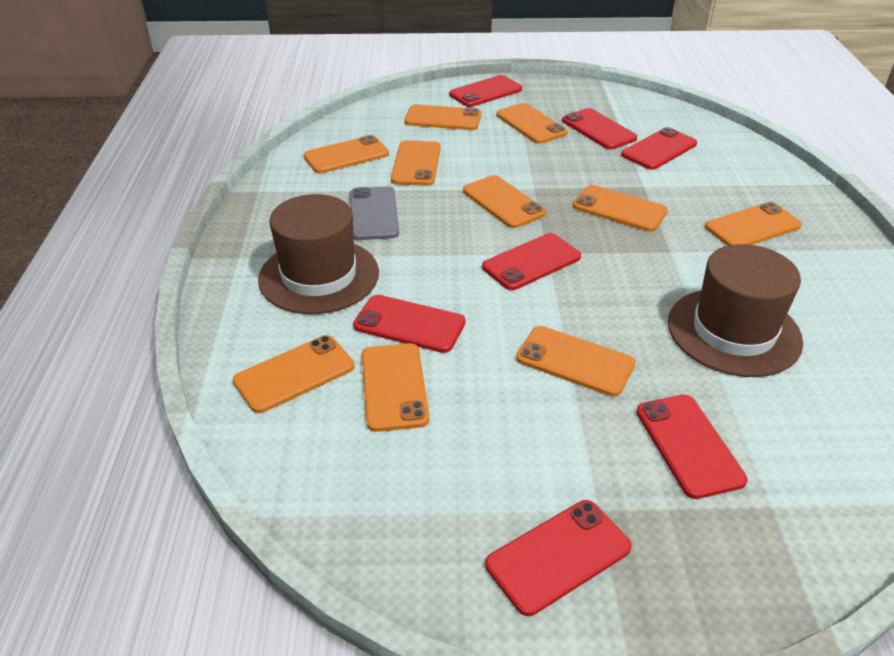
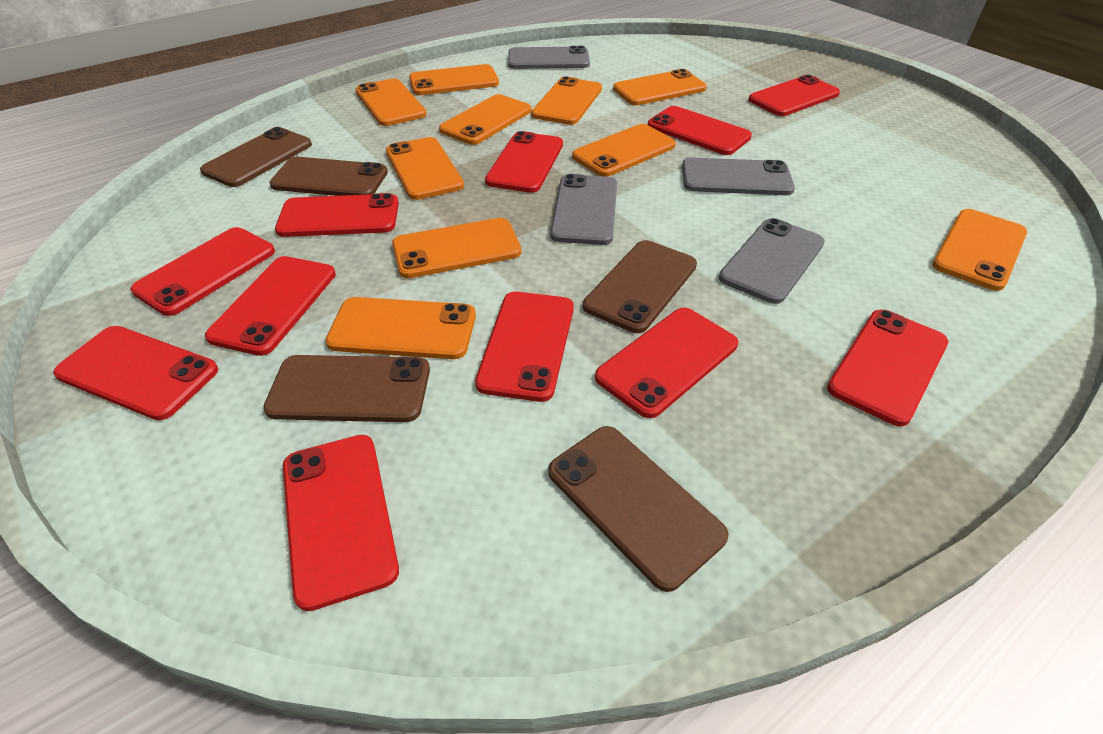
brown hat: 2 -> 0
brown phone: 0 -> 5
grey phone: 1 -> 4
red phone: 7 -> 11

